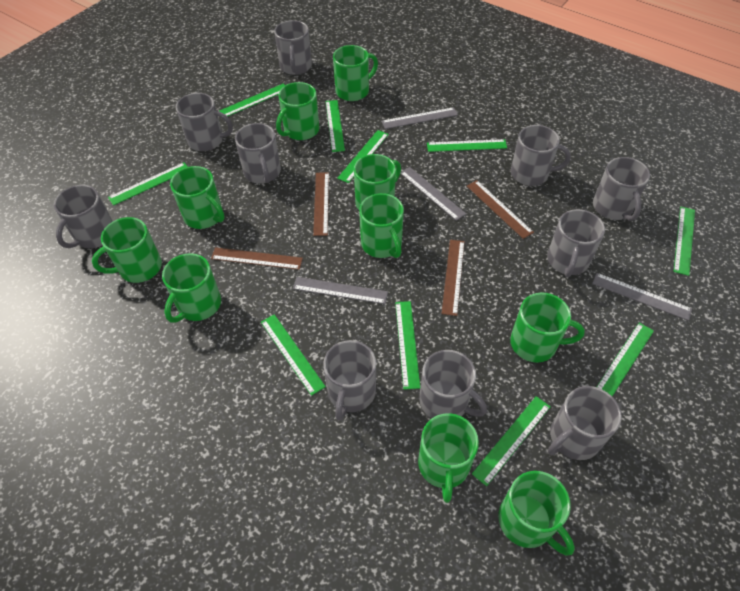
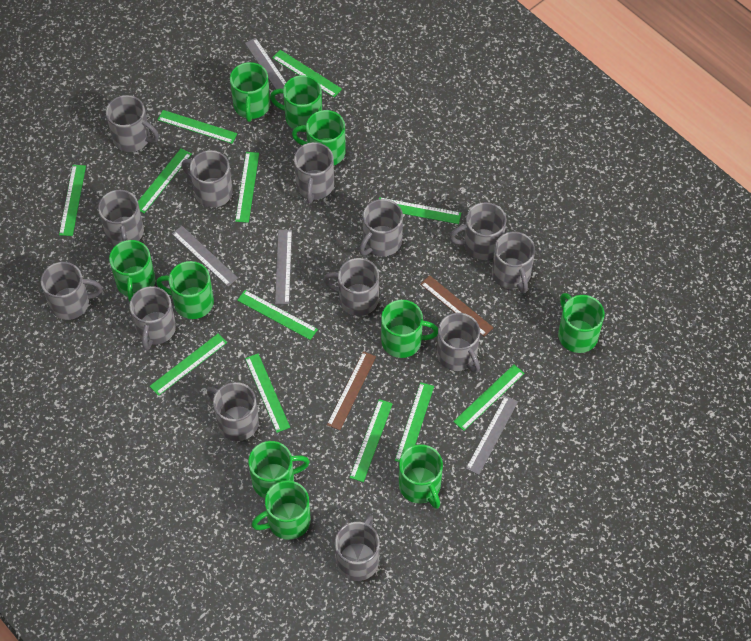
brown ruler: 4 -> 2
green ruler: 10 -> 12
grey mug: 10 -> 13

